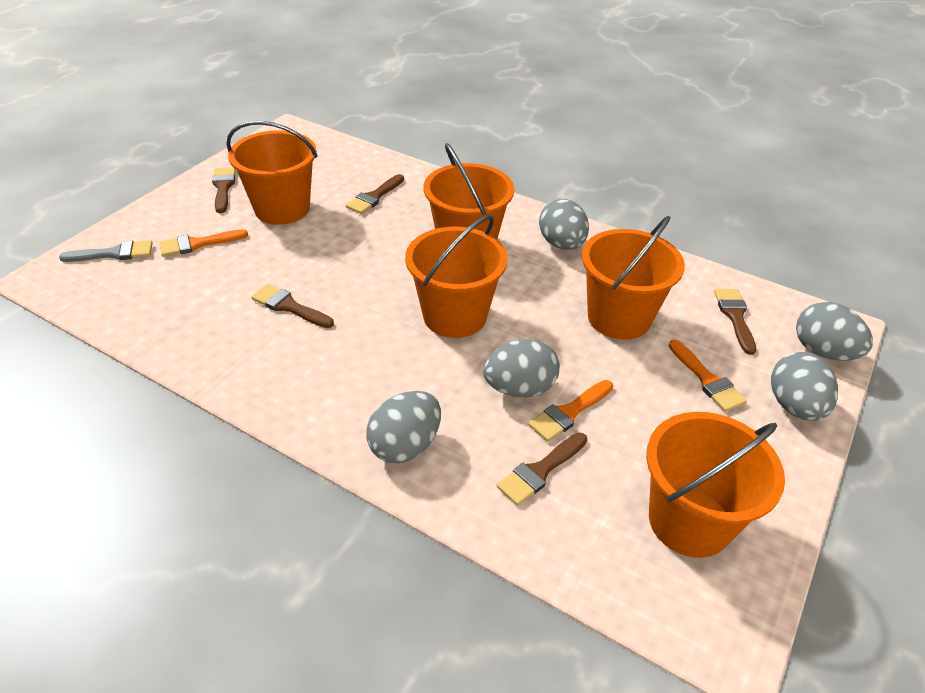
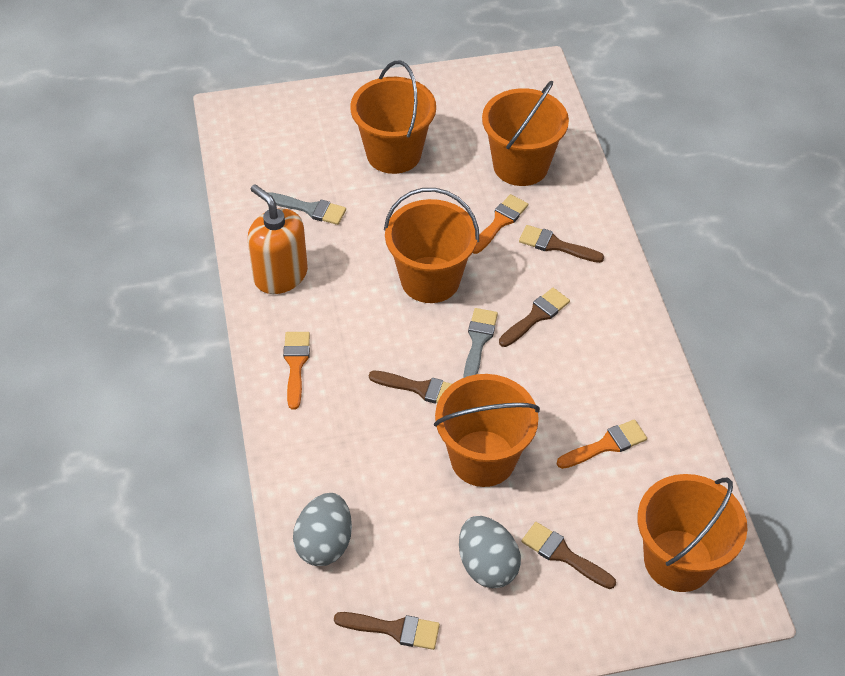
grey brush: 1 -> 2
grey egg: 5 -> 2
orange soap dispenser: 0 -> 1

